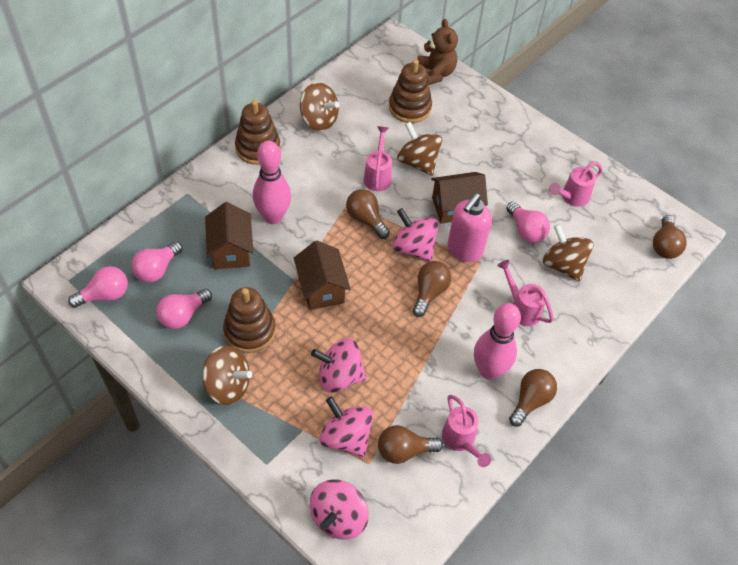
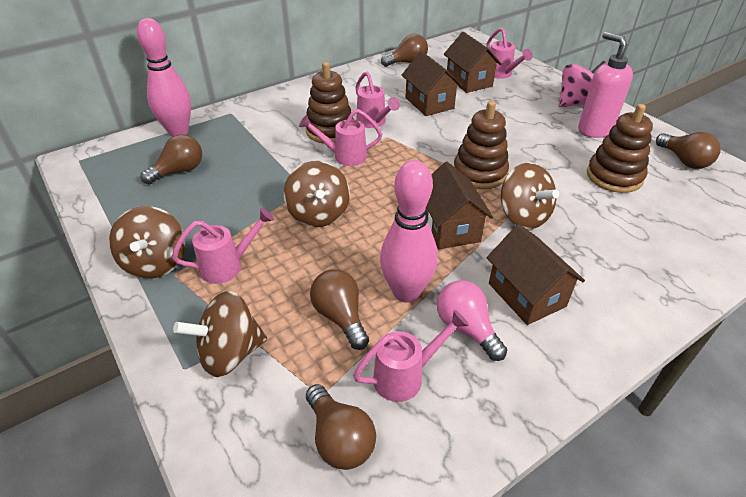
brown house: 3 -> 4
brown teddy bear: 1 -> 0
pink light bulb: 4 -> 1
pink spinning top: 4 -> 1
pink watering can: 4 -> 5

